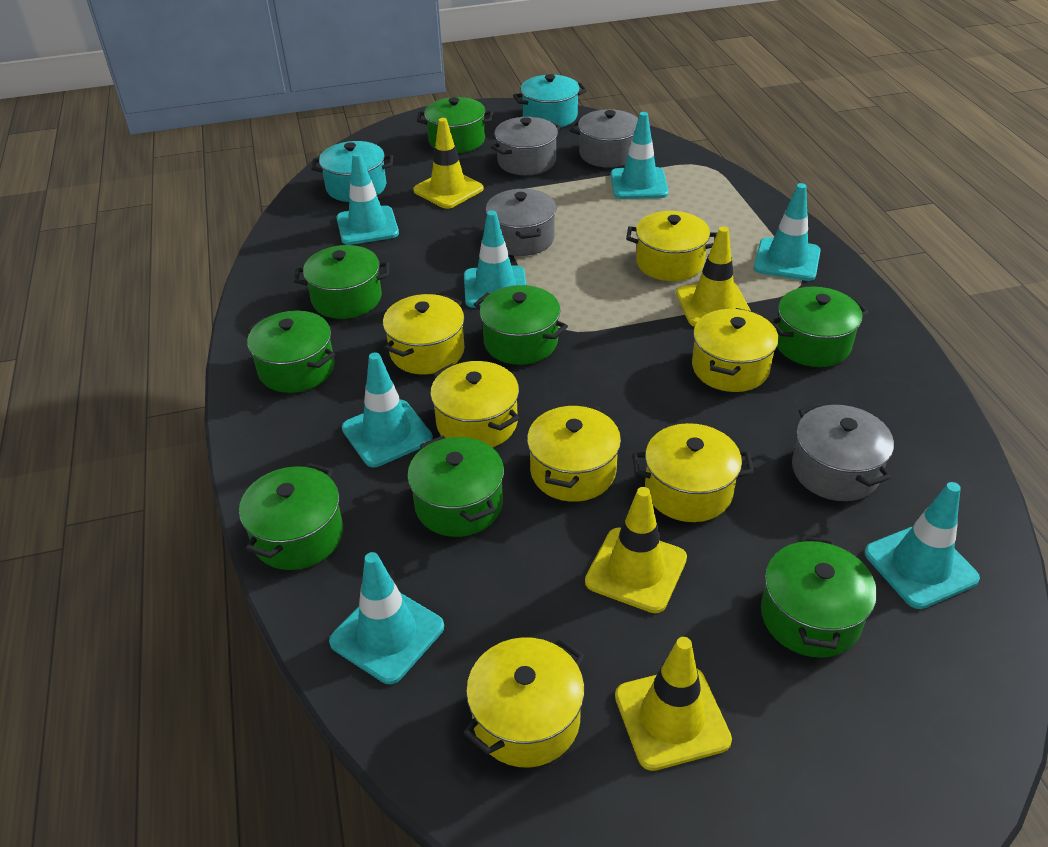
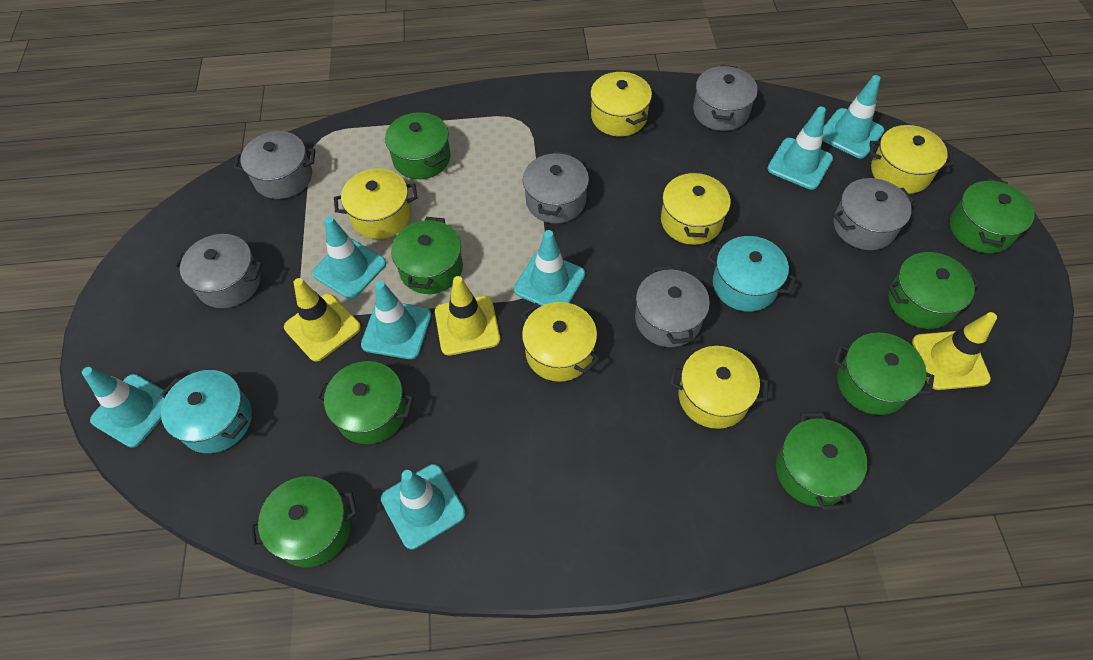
grey pot: 4 -> 6
yellow pot: 7 -> 6
yellow traffic cone: 4 -> 3

